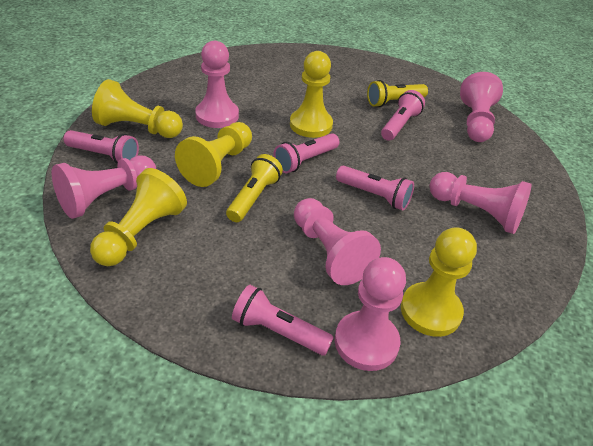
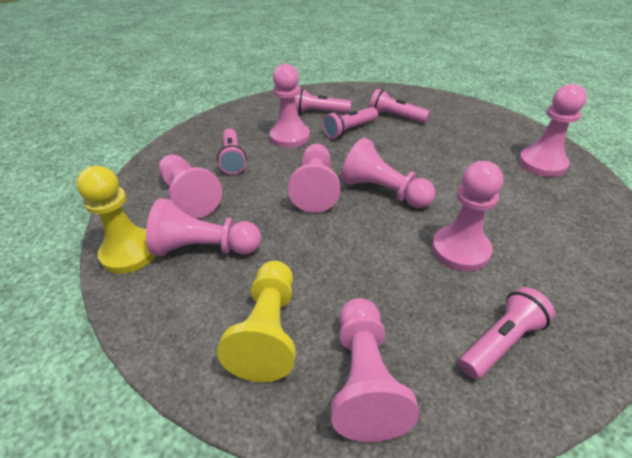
pink pawn: 6 -> 8
yellow flashlight: 2 -> 0
yellow pawn: 5 -> 2

